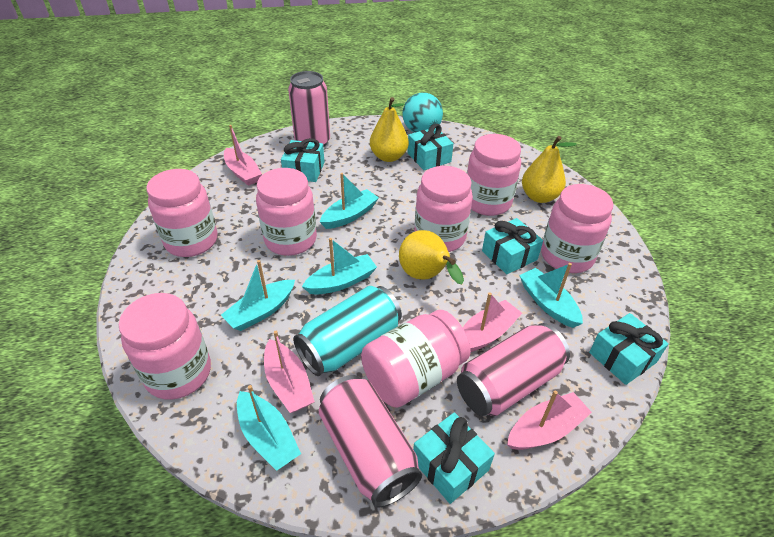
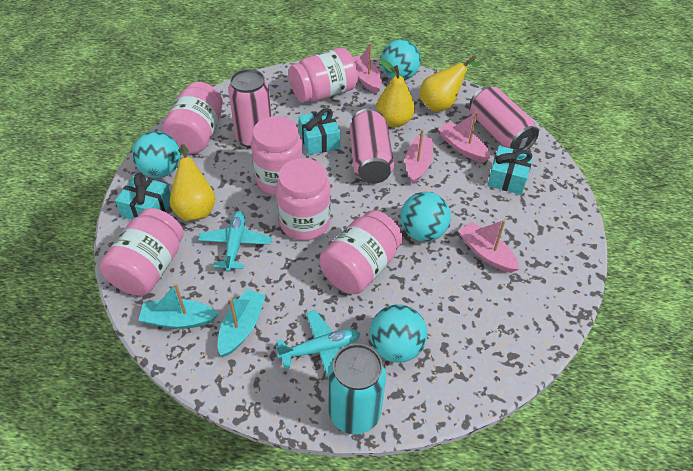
pink jar: 7 -> 6
turquoise ball: 1 -> 4
turquoise boat: 5 -> 2
turquoise gift: 5 -> 3
turquoise plane: 0 -> 2

